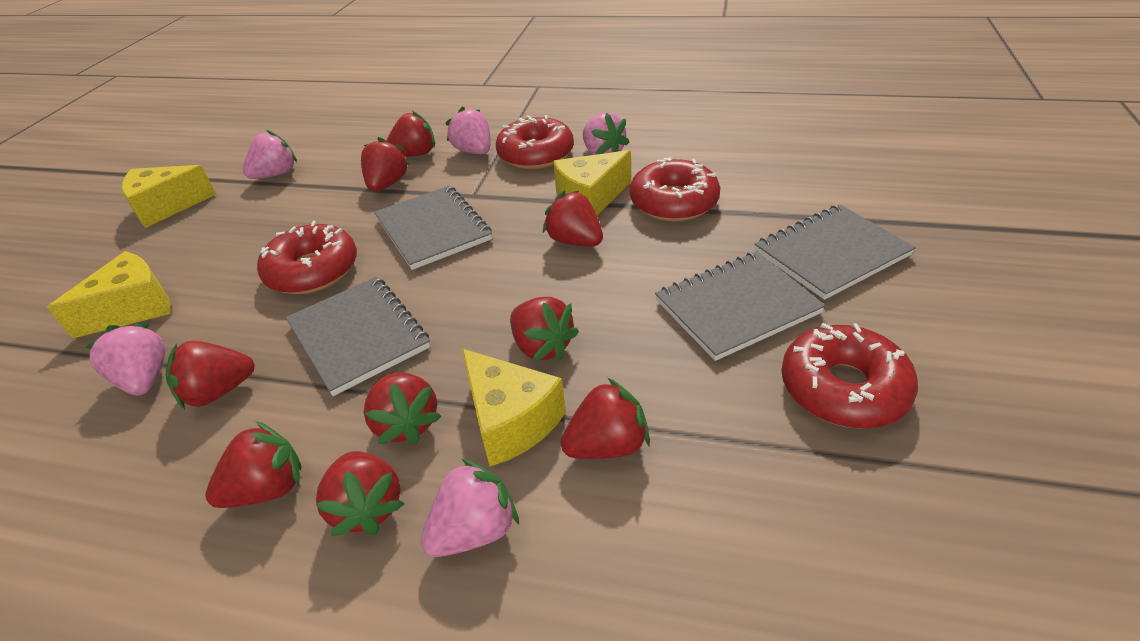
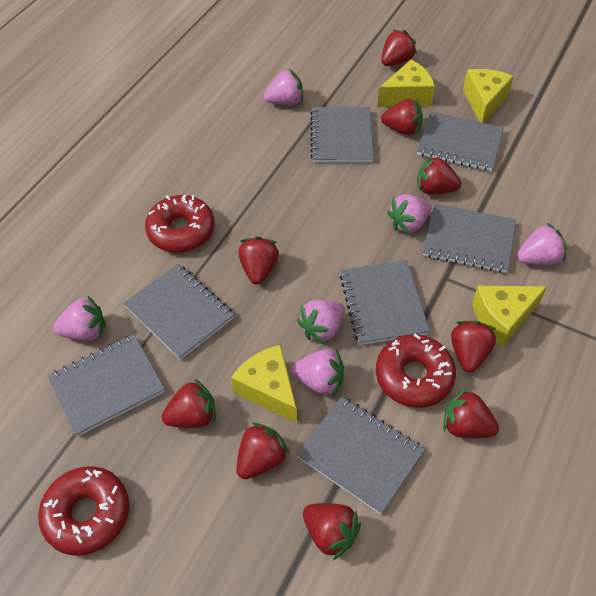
grey notebook: 4 -> 7
pink strawberry: 5 -> 6
red donut: 4 -> 3

